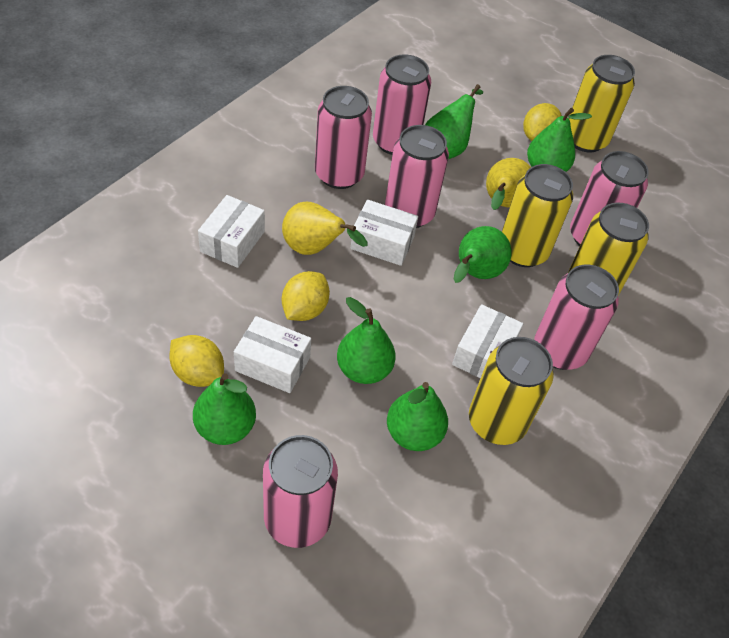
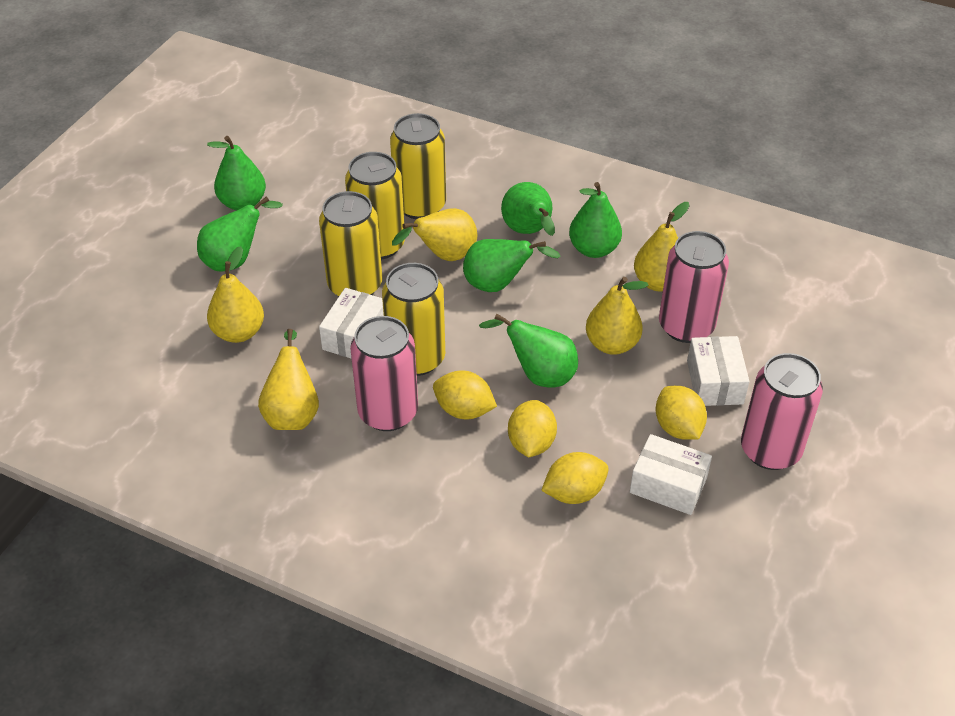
pink can: 6 -> 3
white box: 4 -> 3
yellow lemon: 3 -> 4
yellow pear: 2 -> 5

